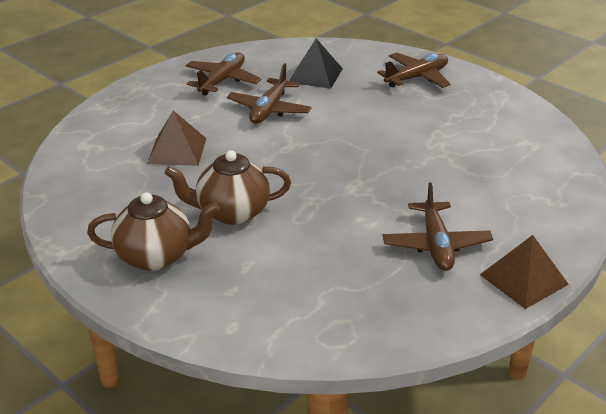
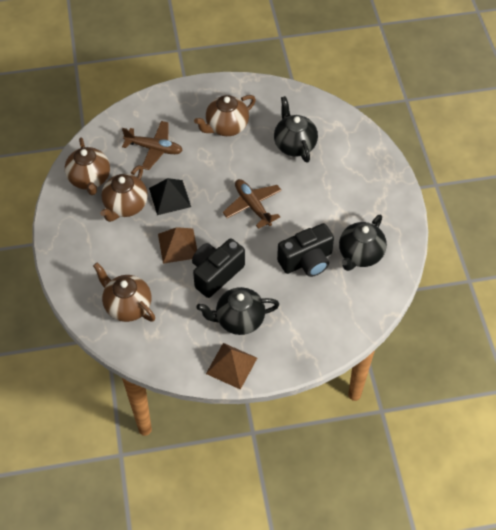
black camera: 0 -> 2
black teapot: 0 -> 3
brown plane: 4 -> 2
brown teapot: 2 -> 4

